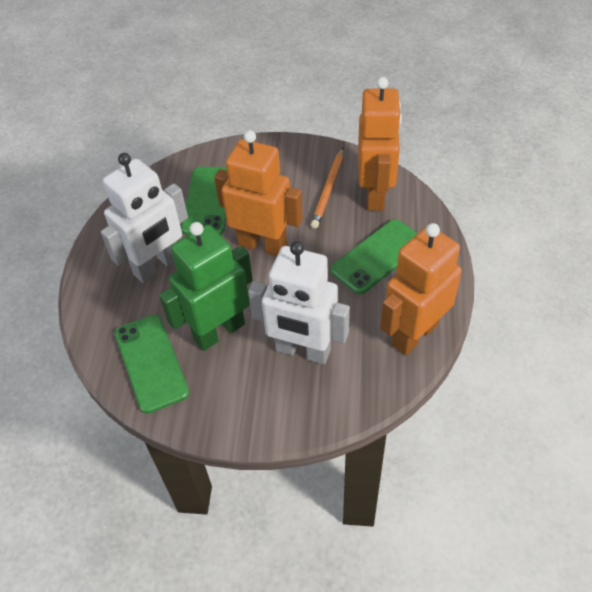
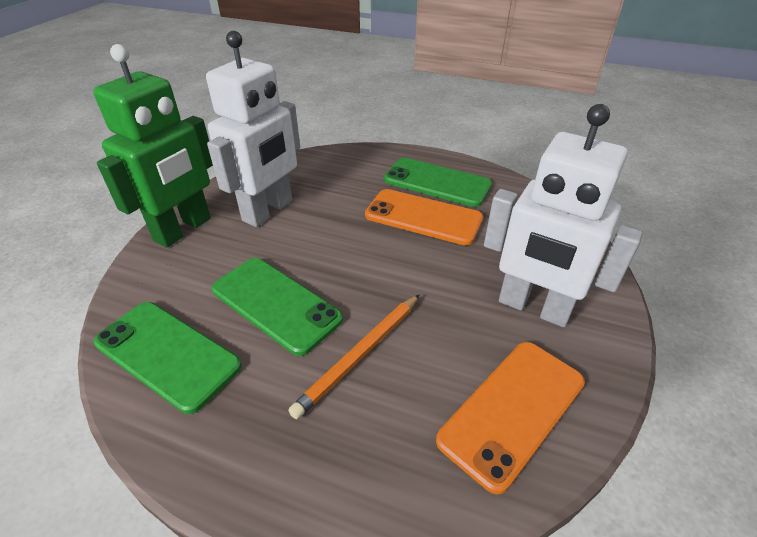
orange phone: 0 -> 2
orange robot: 3 -> 0

